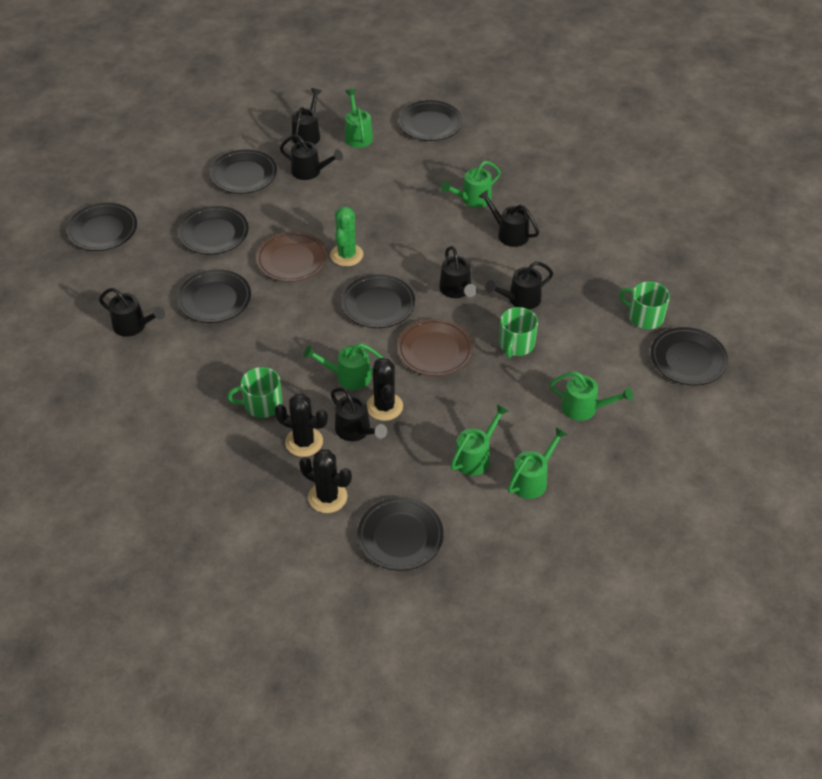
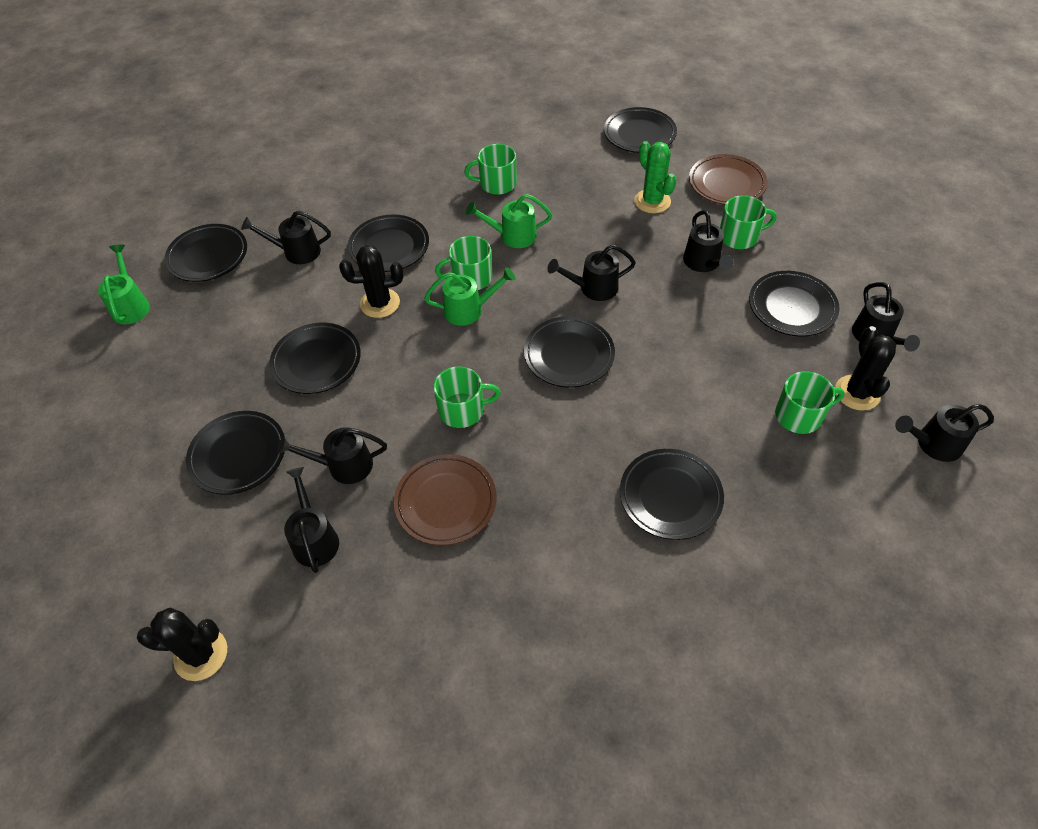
green mug: 3 -> 5
green watering can: 6 -> 3

